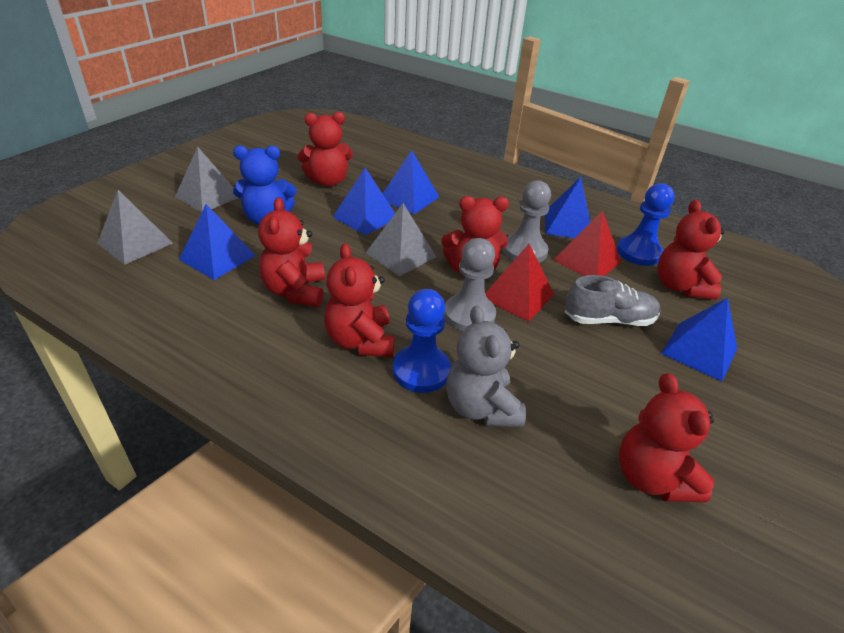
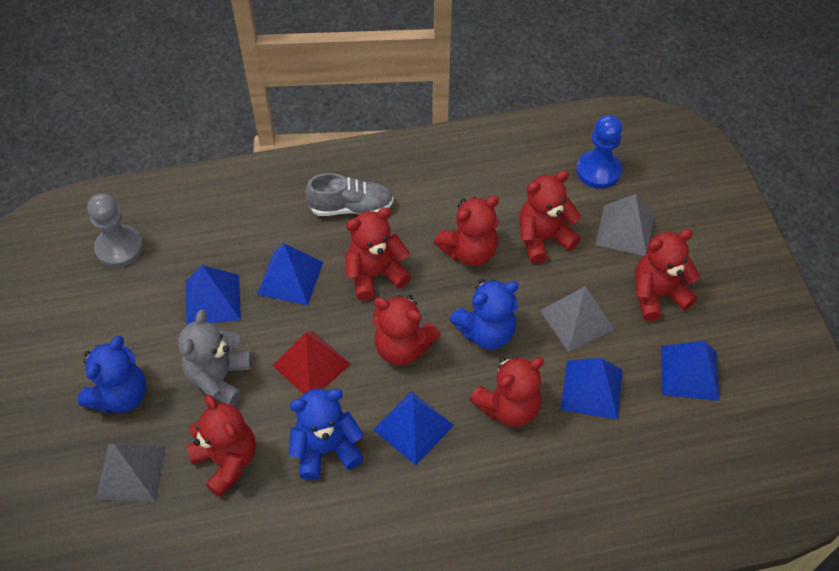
blue pawn: 2 -> 1
blue teddy bear: 1 -> 3
grey pawn: 2 -> 1
red pyramid: 2 -> 1
red teddy bear: 6 -> 7

